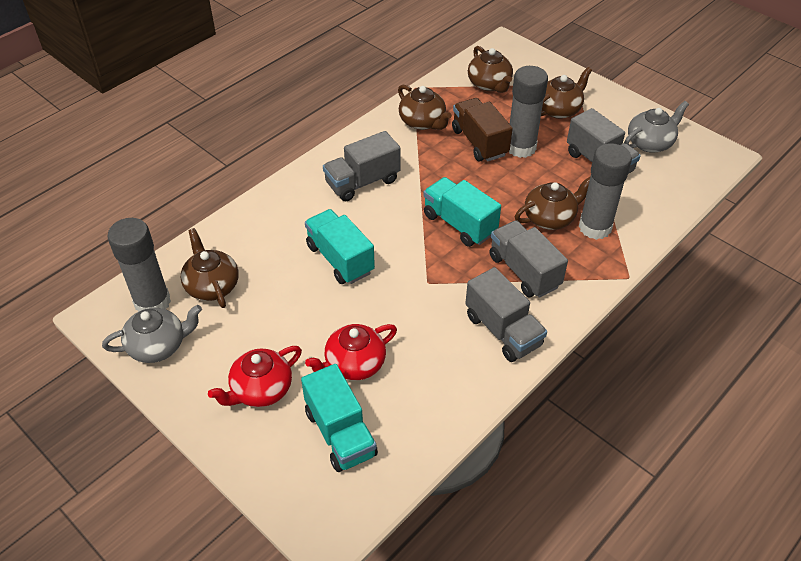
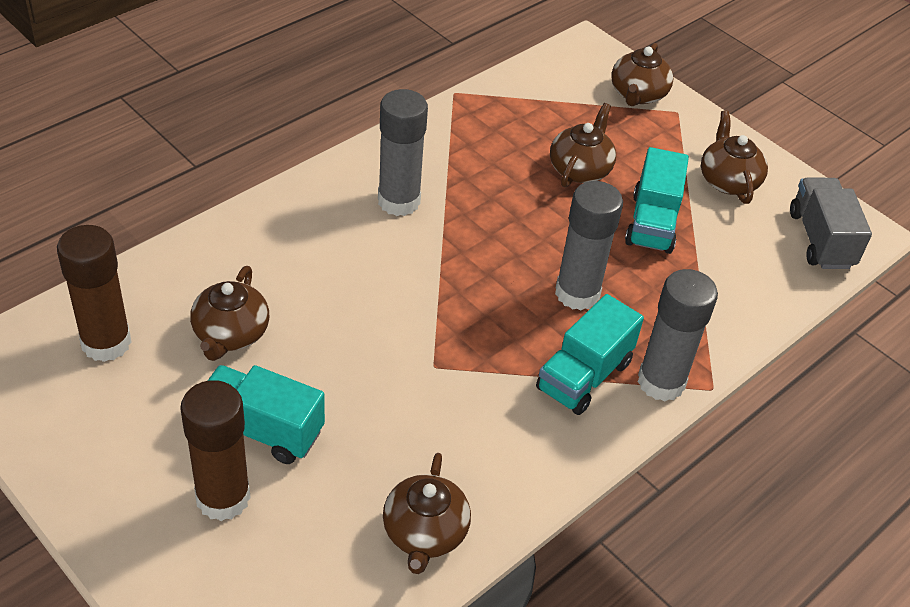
brown glue stick: 0 -> 2
brown truck: 1 -> 0
grey teapot: 2 -> 0
grey truck: 4 -> 1
red teapot: 2 -> 0

